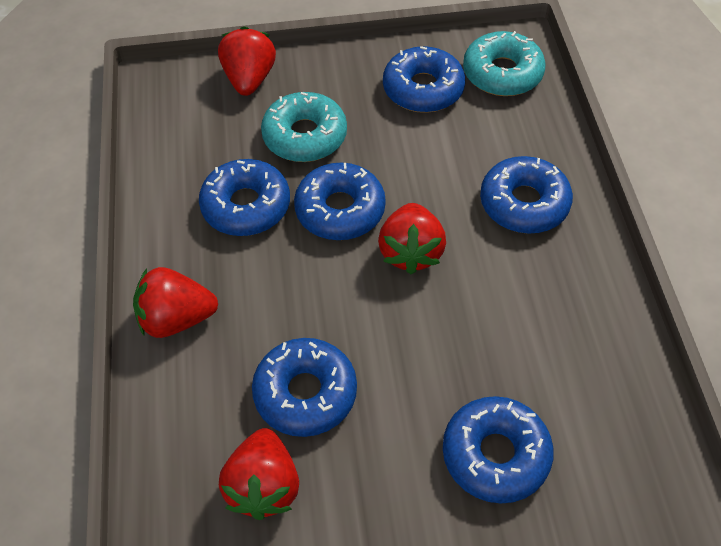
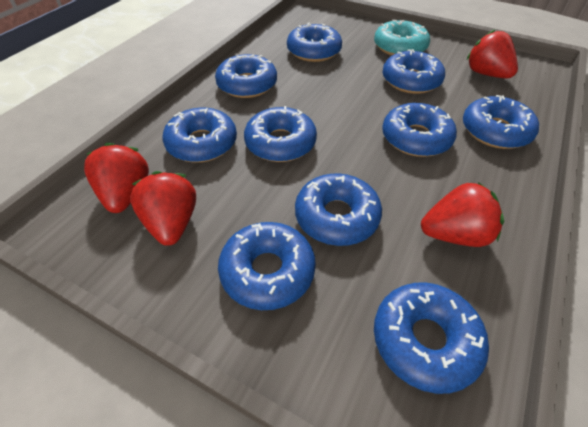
blue donut: 6 -> 10
turquoise donut: 2 -> 1

